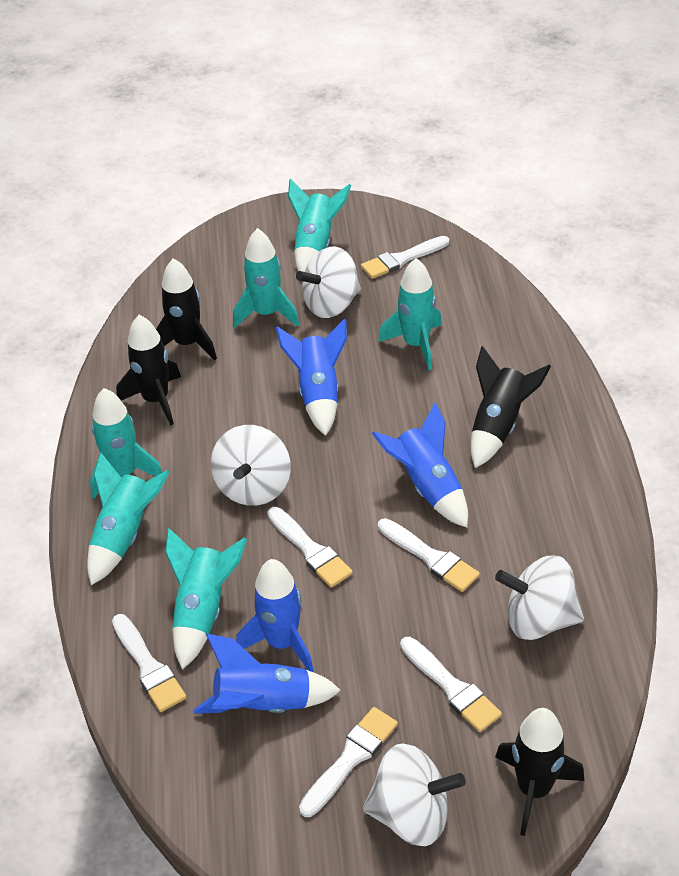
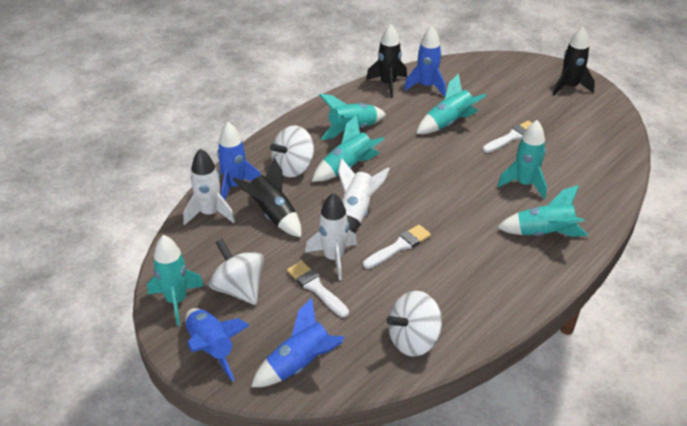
black rocket: 4 -> 3
white brush: 6 -> 3
white rocket: 0 -> 3
white spinning top: 4 -> 3

